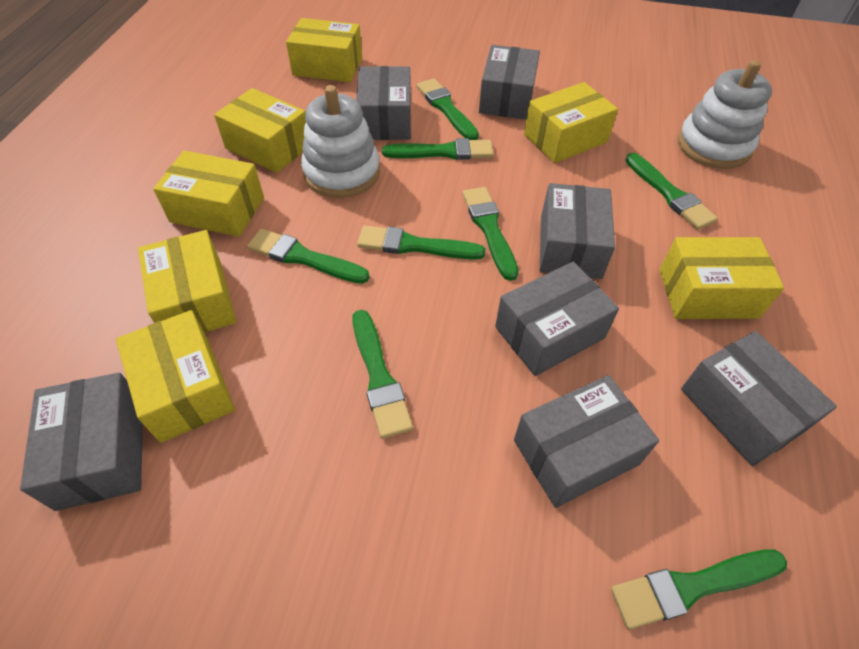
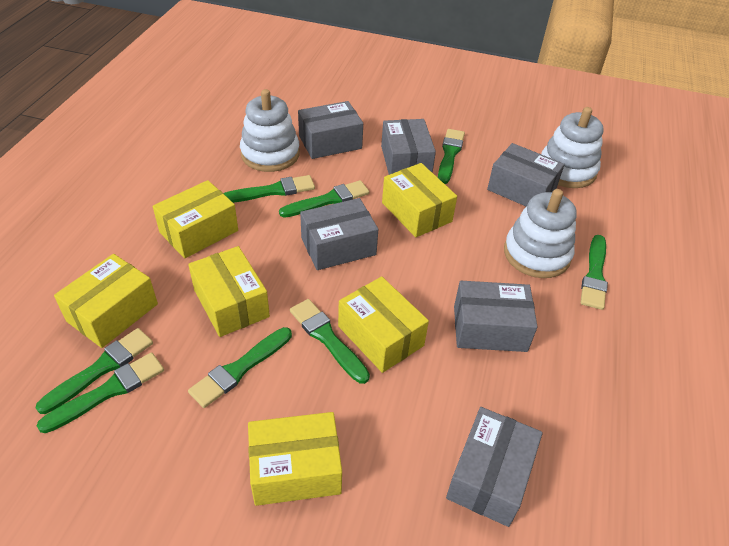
grey box: 7 -> 6
white stacking toy: 2 -> 3
yellow box: 7 -> 6

